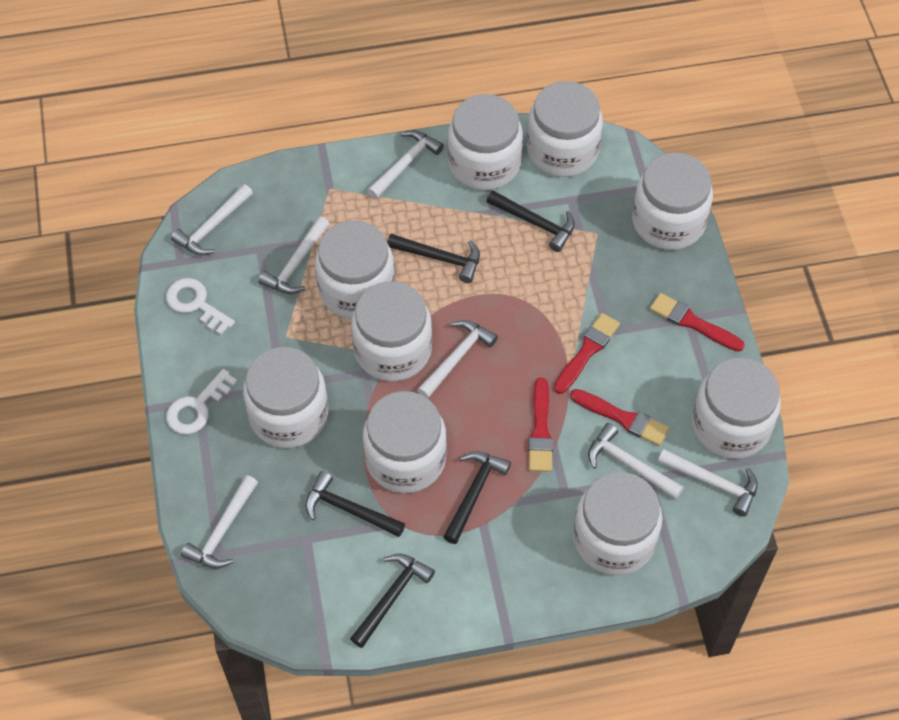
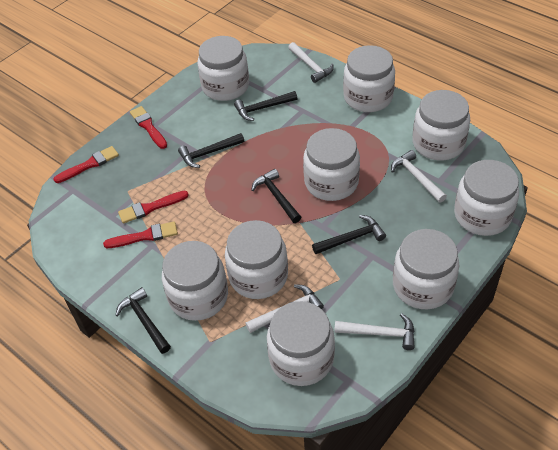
white hammer: 7 -> 4
white key: 2 -> 0

